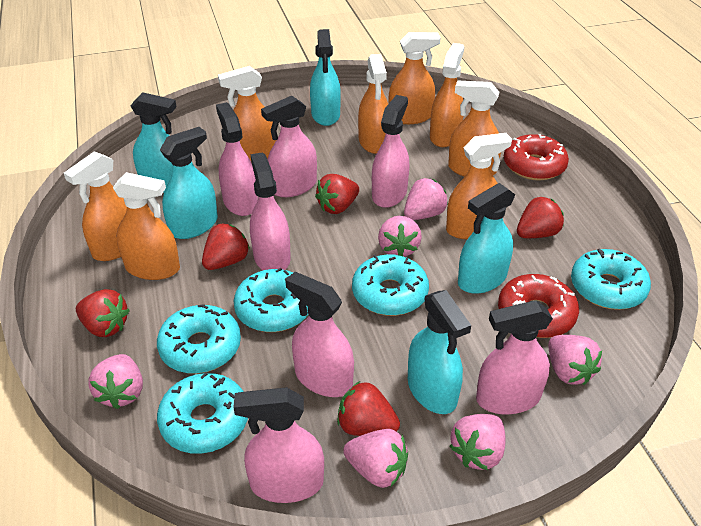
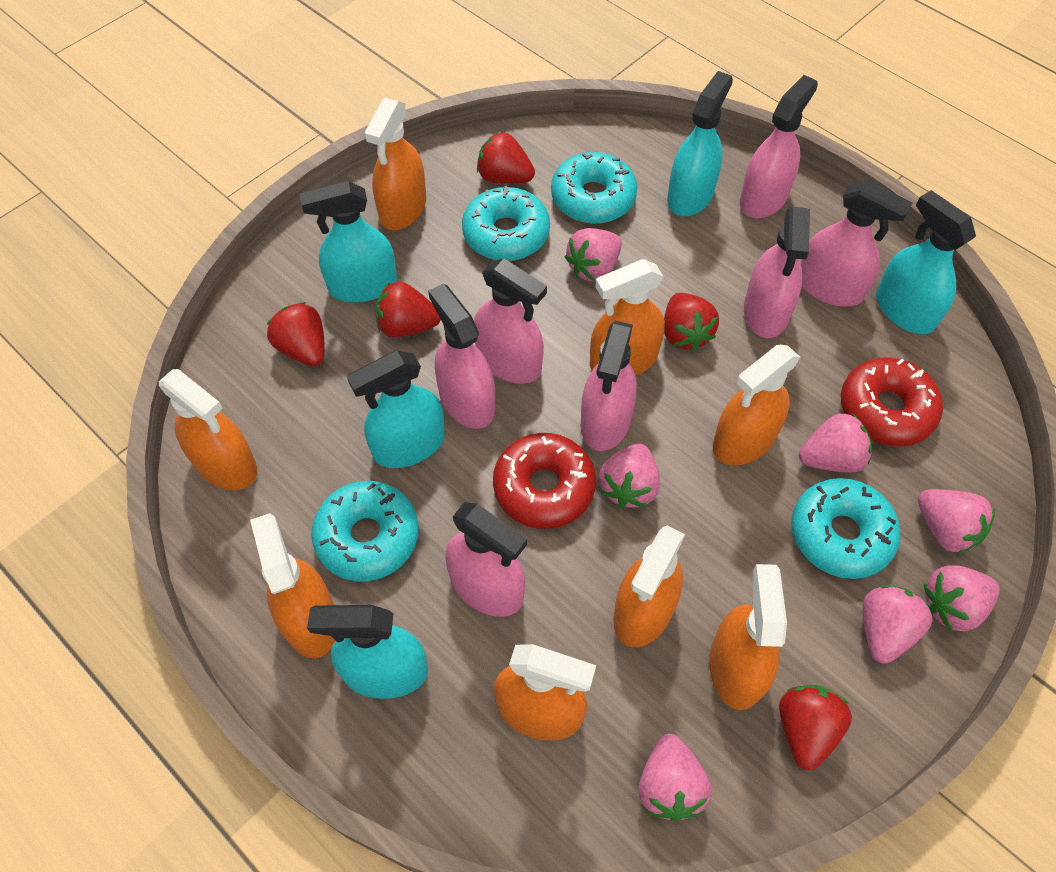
pink strawberry: 6 -> 7
turquoise donut: 5 -> 4

